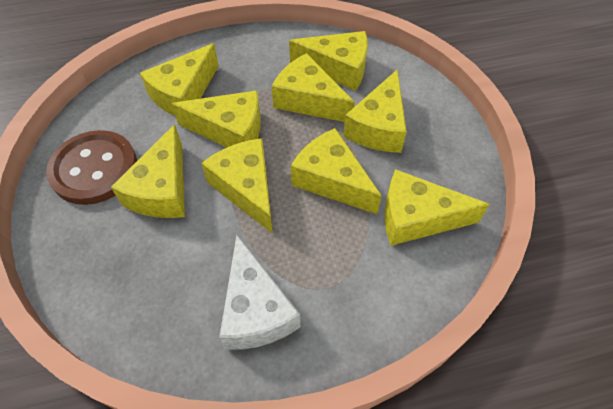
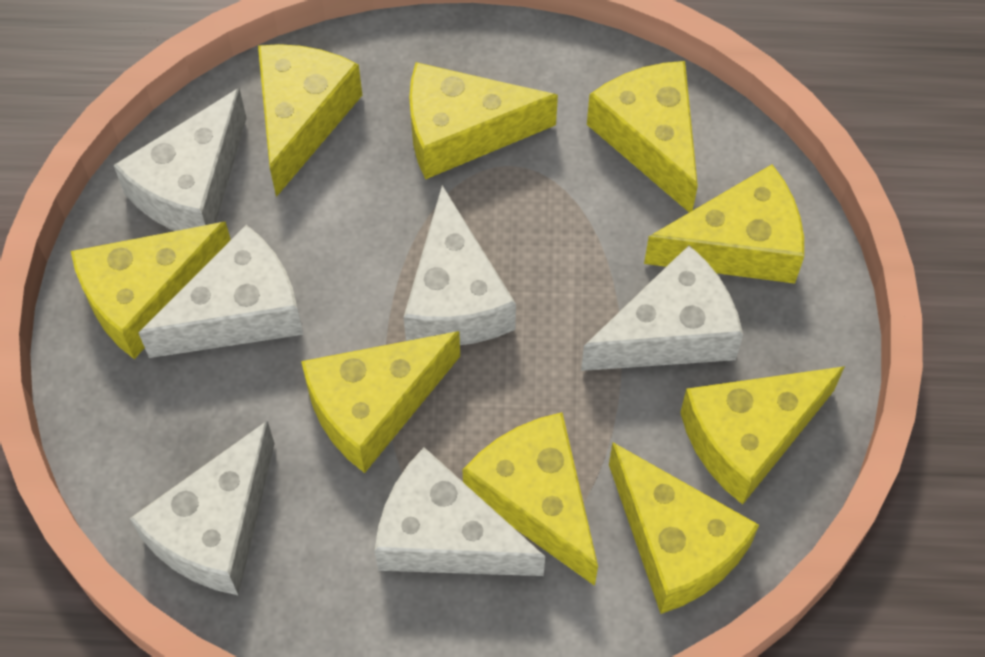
brown button: 1 -> 0
white cheese: 1 -> 6

